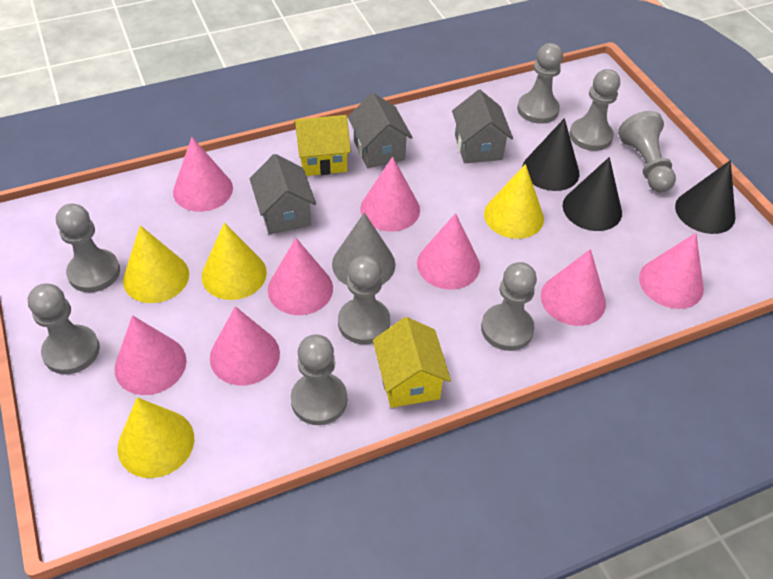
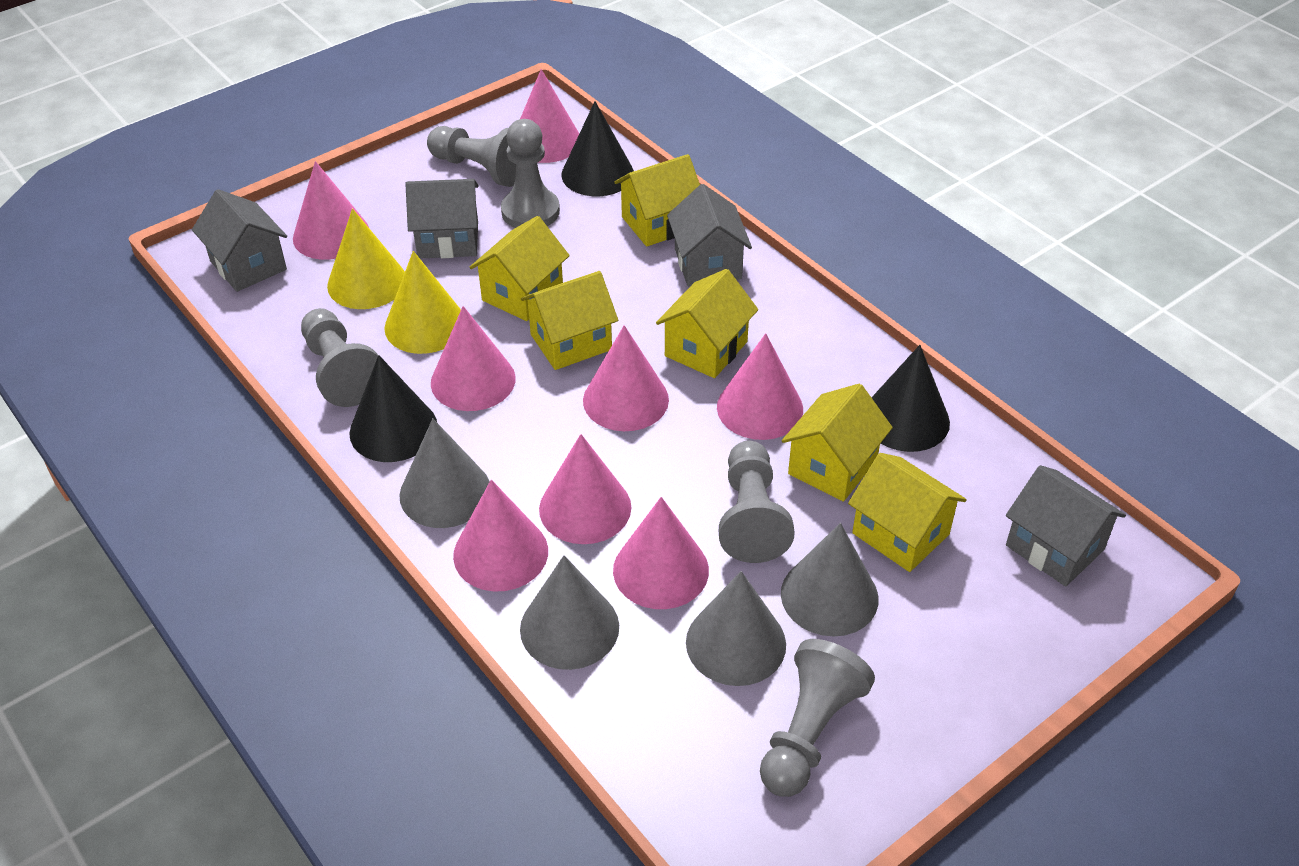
grey cone: 1 -> 4
grey house: 3 -> 4
grey pawn: 8 -> 5
yellow cone: 4 -> 2
yellow house: 2 -> 6

